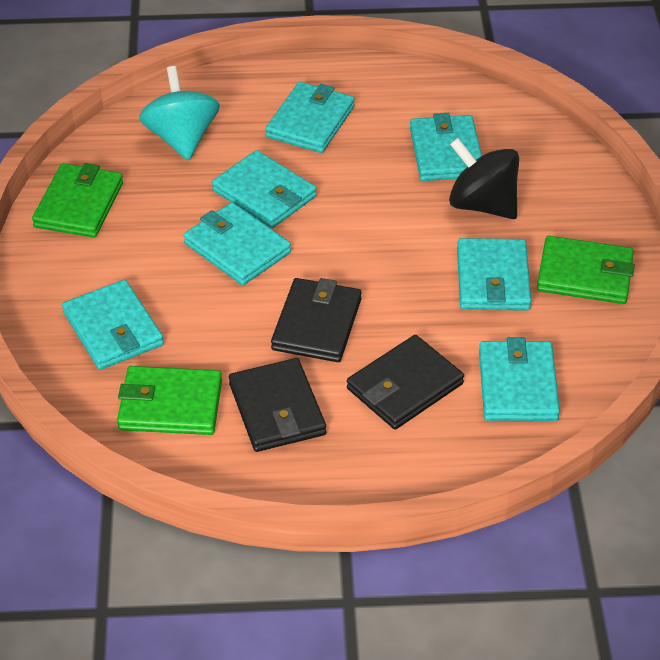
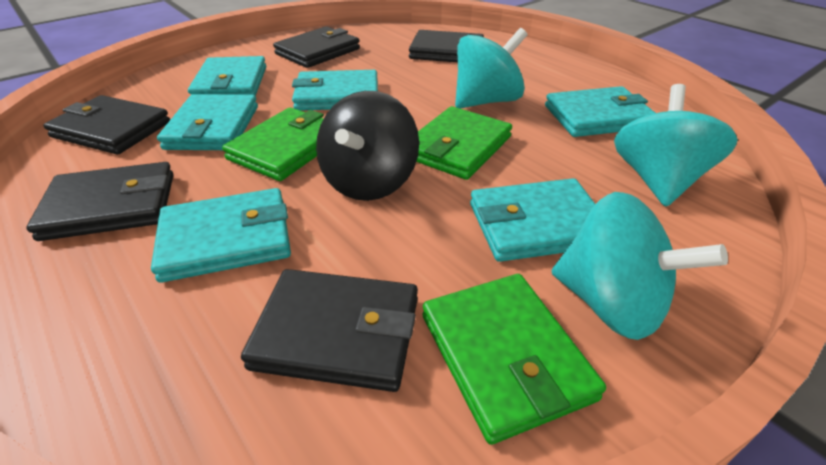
black wallet: 3 -> 5
turquoise spinning top: 1 -> 3
turquoise wallet: 7 -> 6

